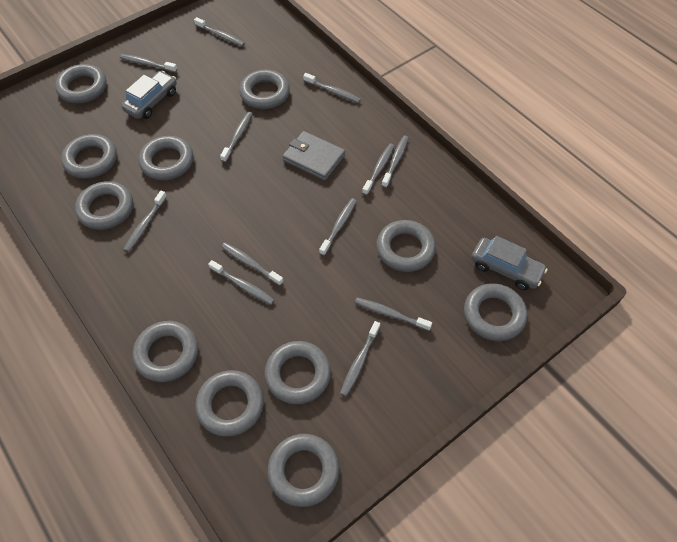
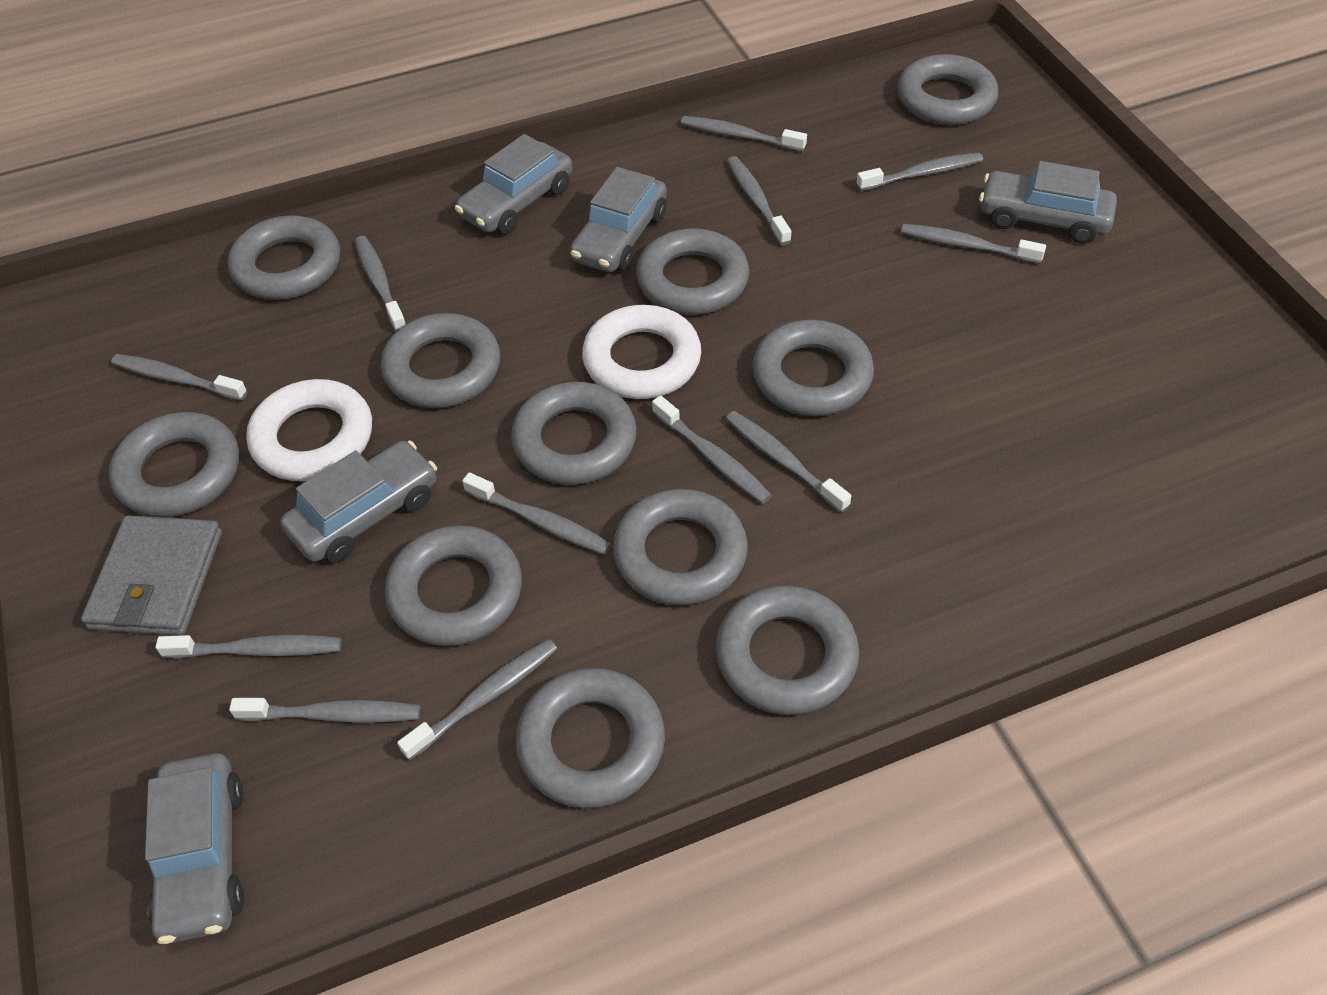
grey car: 2 -> 5
white ring: 0 -> 2

